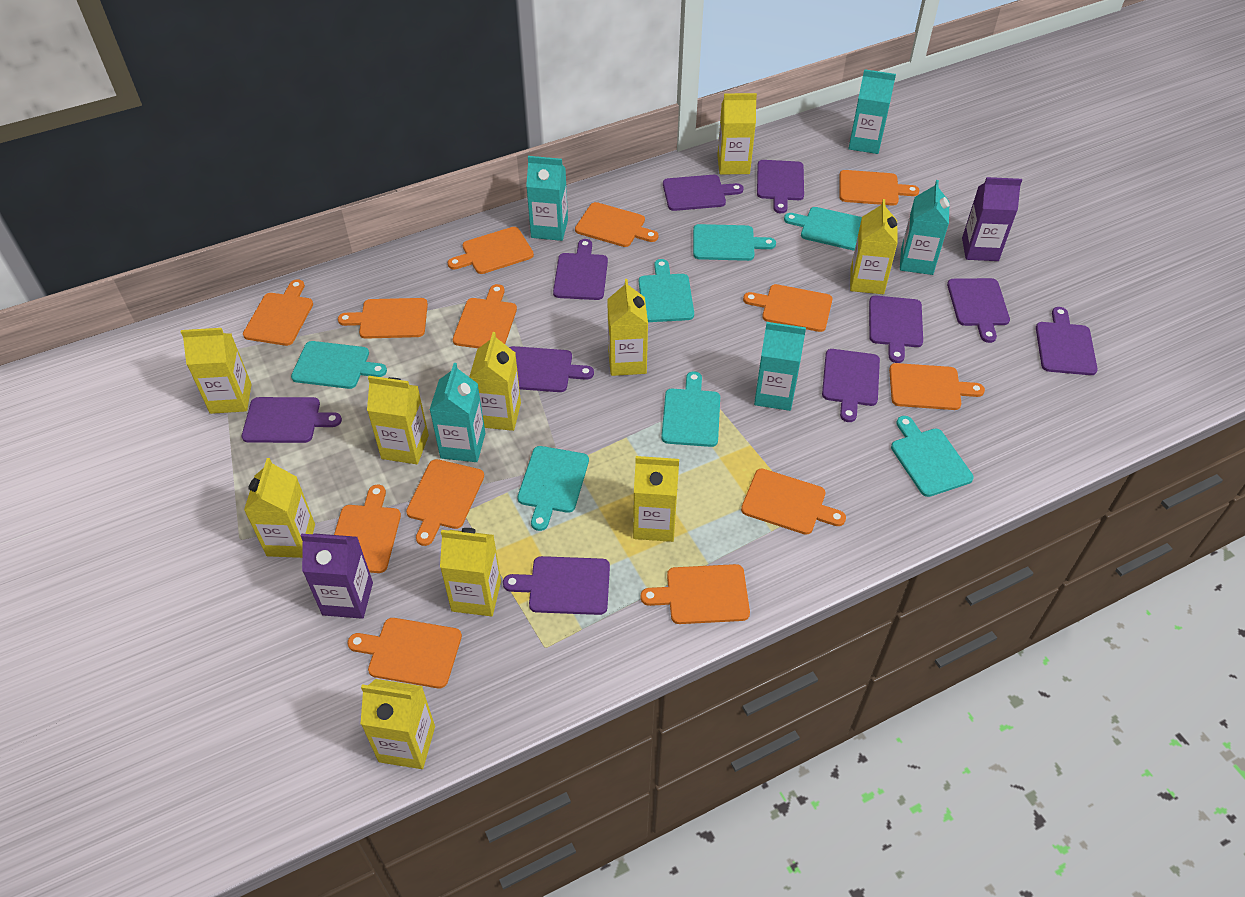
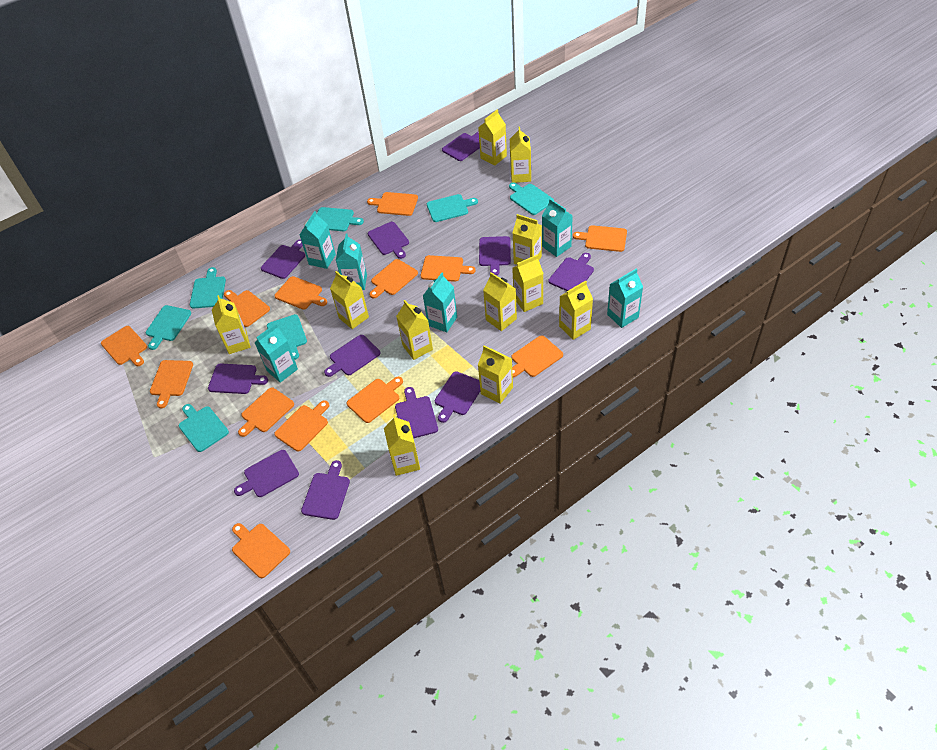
purple carton: 2 -> 0
purple cutting board: 10 -> 11
turquoise carton: 5 -> 6
yellow carton: 10 -> 11

